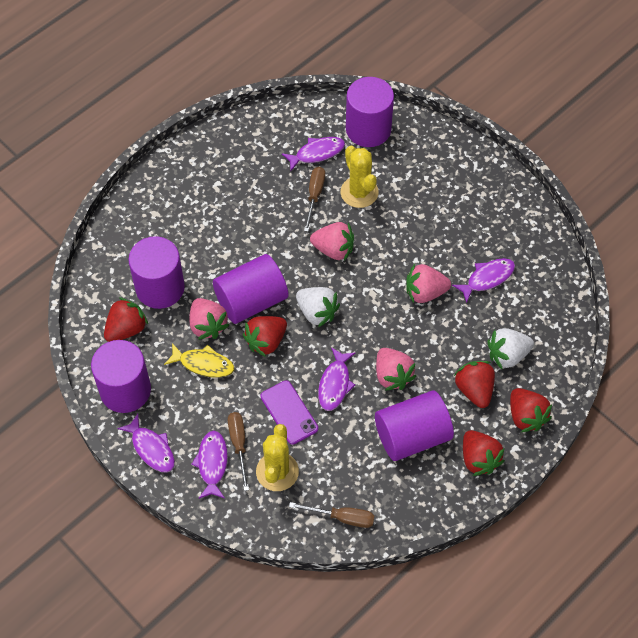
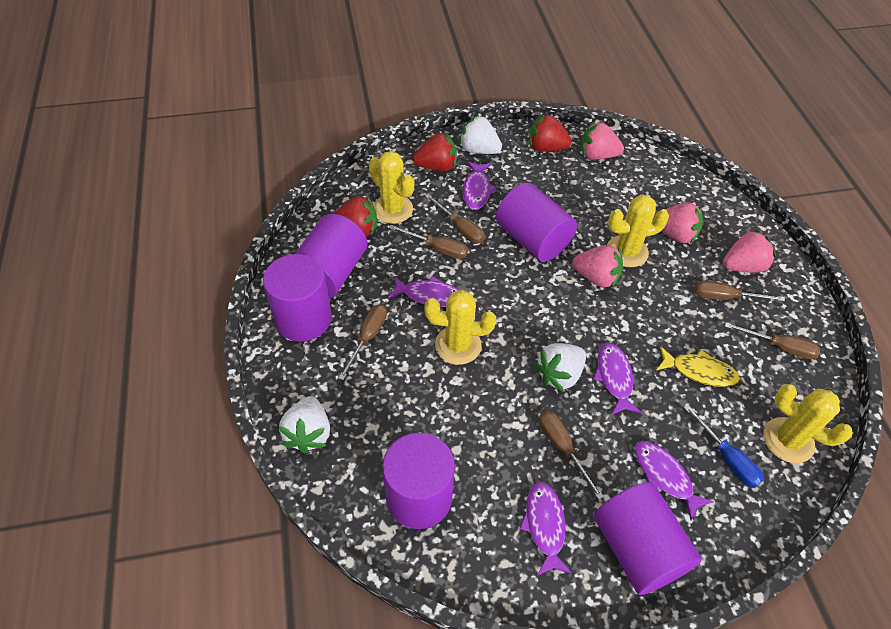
blue screwdriver: 0 -> 1
brown screwdriver: 3 -> 6
purple phone: 1 -> 0
red strawberry: 5 -> 3
white strawberry: 2 -> 3
yellow cactus: 2 -> 4

